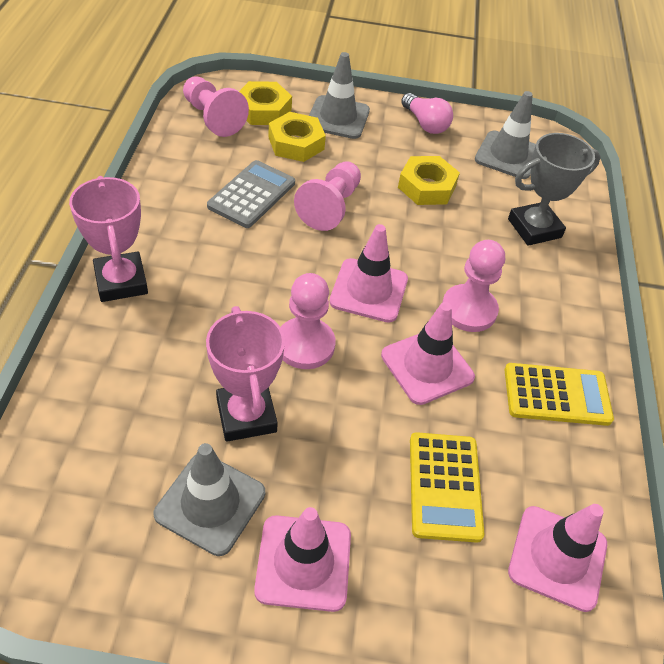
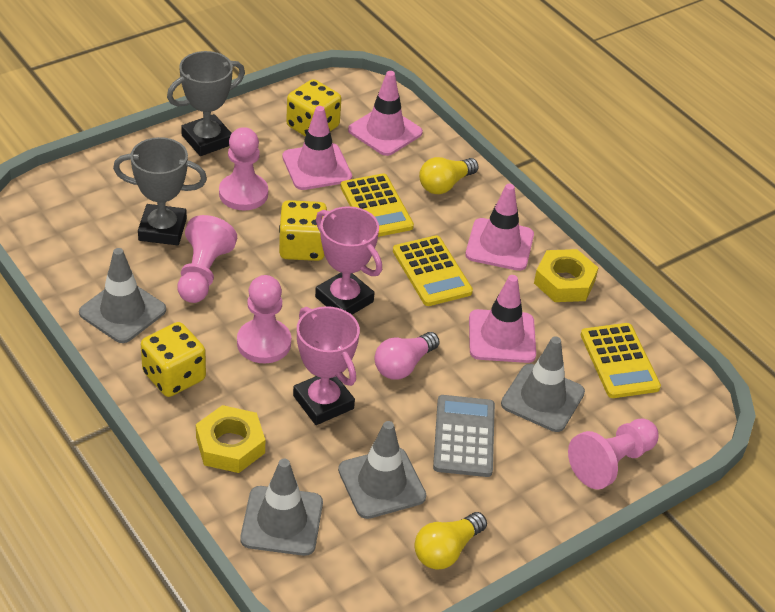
grey traffic cone: 3 -> 4
grey trophy: 1 -> 2
yellow calculator: 2 -> 3
yellow dice: 0 -> 3
yellow light bulb: 0 -> 2
yellow nut: 3 -> 2

